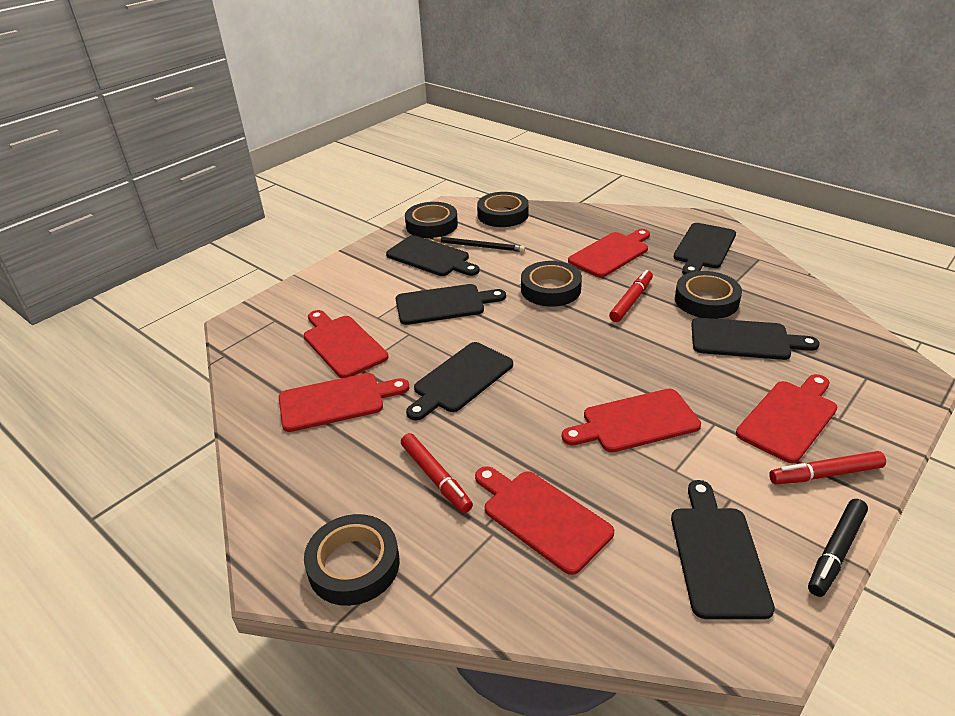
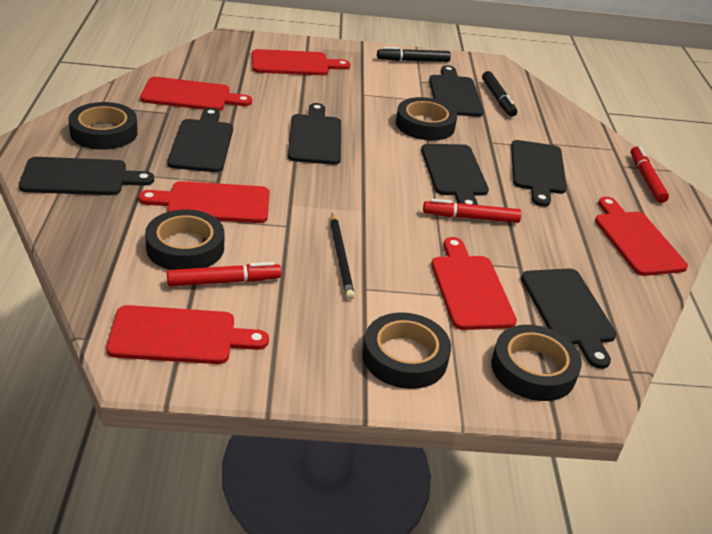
black cutting board: 6 -> 7
black marker: 1 -> 2

